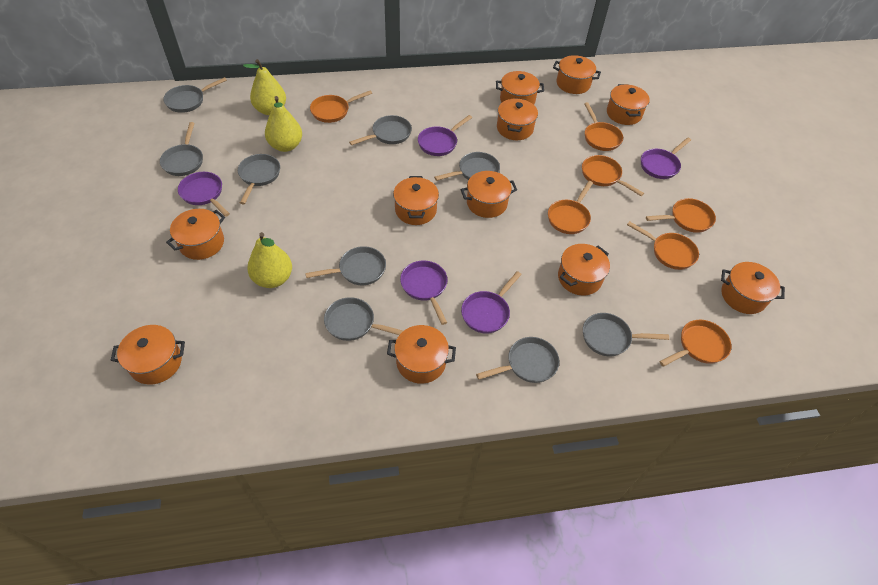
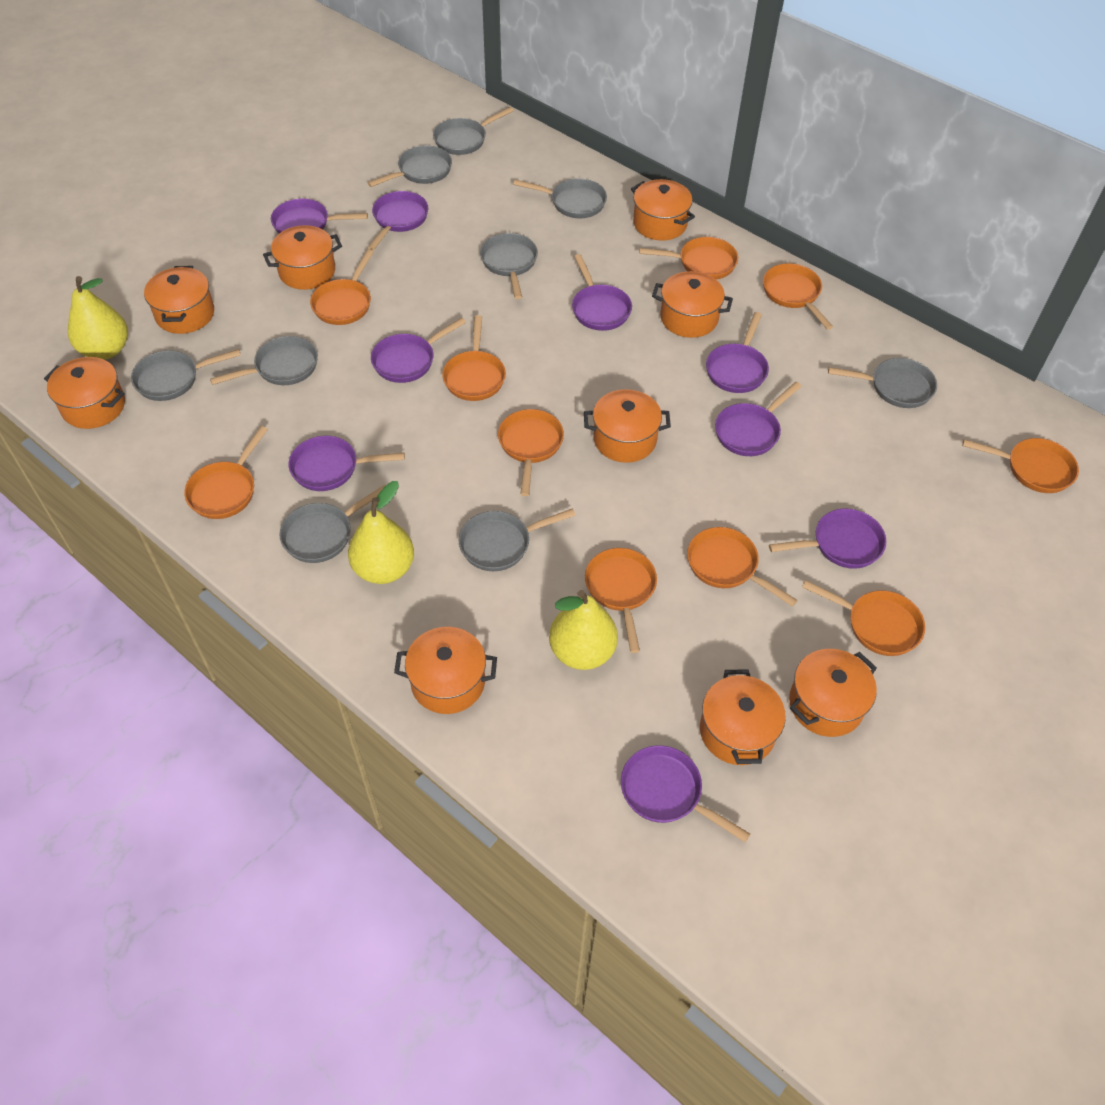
orange pan: 7 -> 10
orange pot: 11 -> 9
purple pan: 5 -> 9

